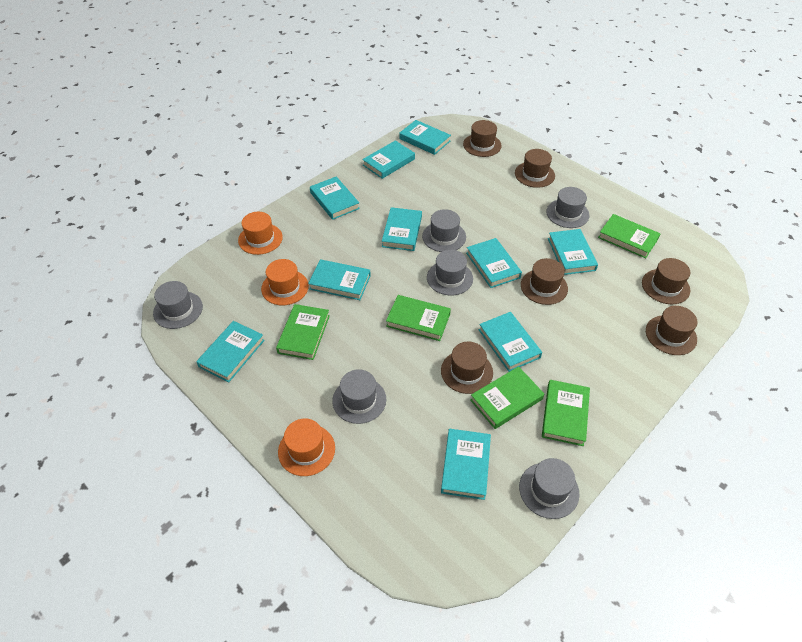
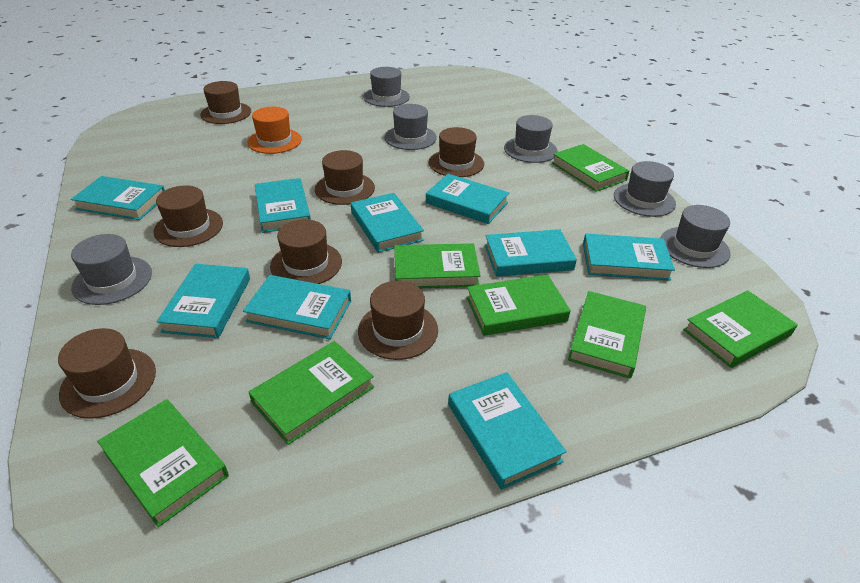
brown hat: 6 -> 7
green book: 5 -> 7
orange hat: 3 -> 1
turquoise book: 10 -> 9

